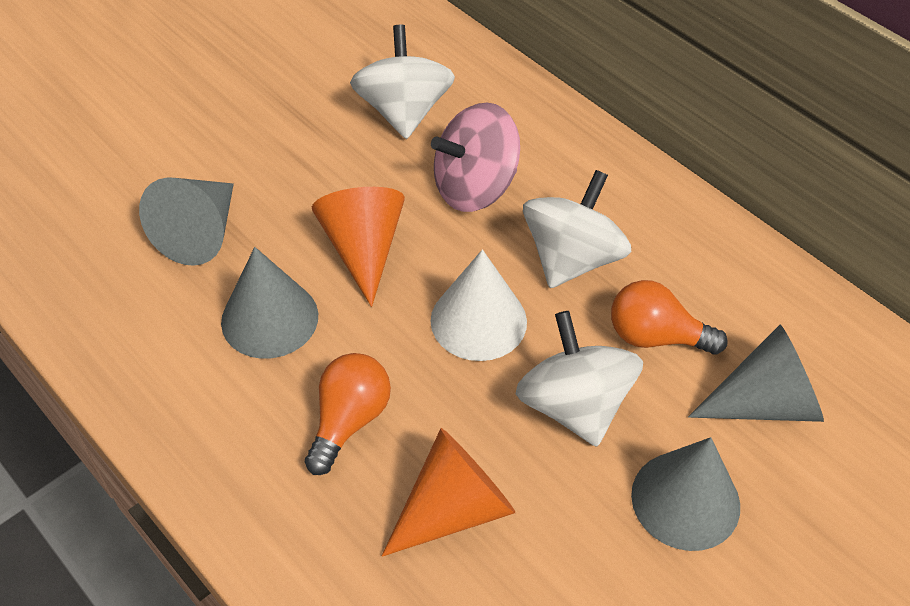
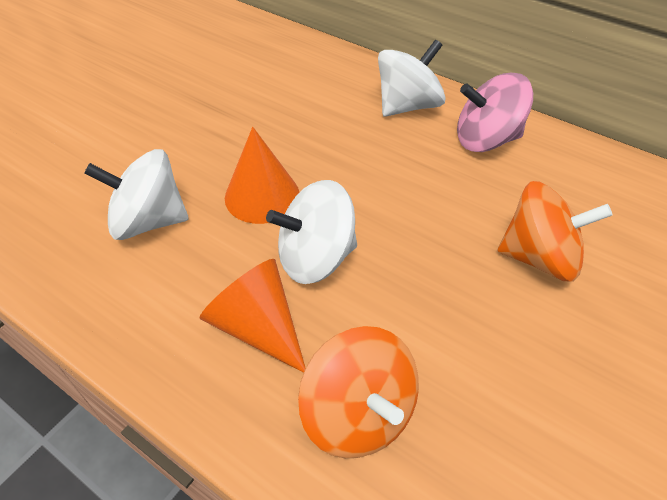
grey cone: 4 -> 0
orange light bulb: 2 -> 0
orange spinning top: 0 -> 2
white cone: 1 -> 0

